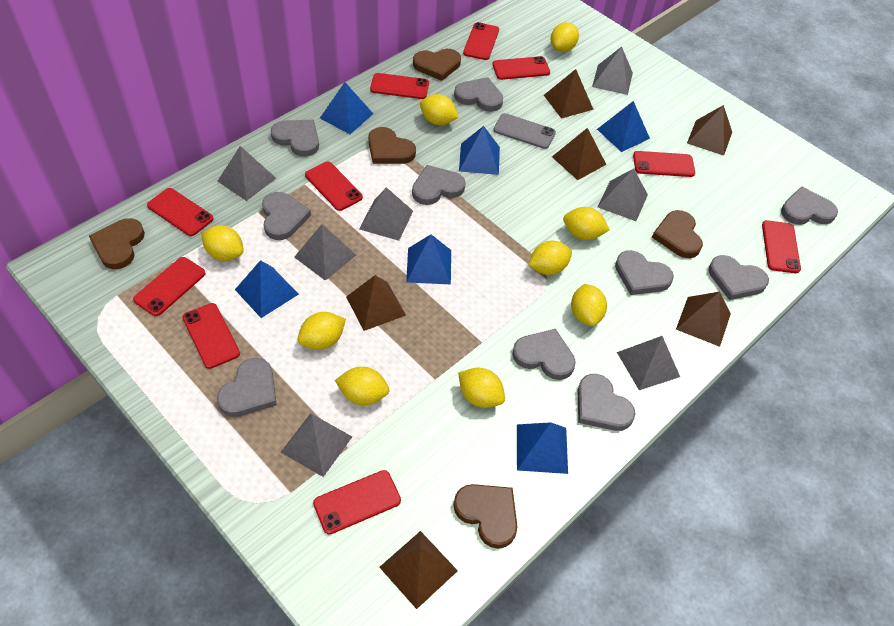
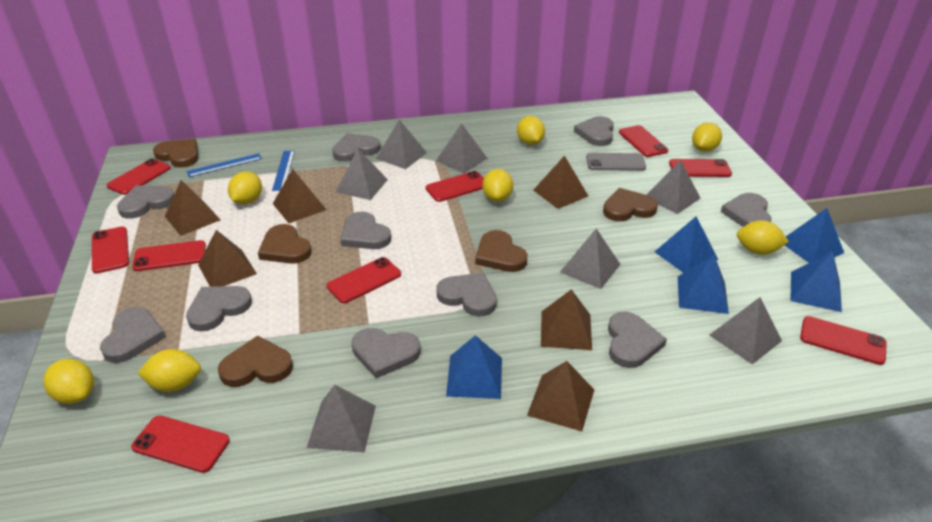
blue pyramid: 6 -> 5
blue ruler: 0 -> 2
red phone: 10 -> 9
yellow lemon: 9 -> 7

